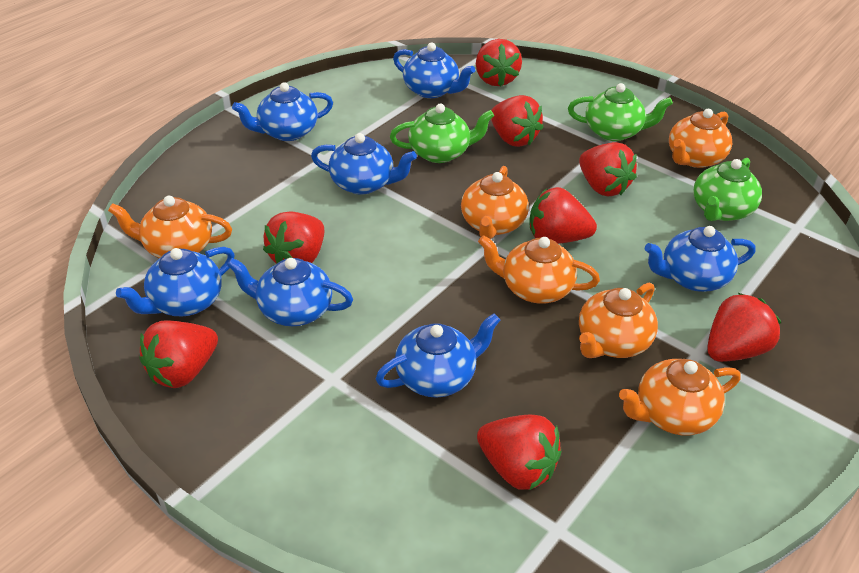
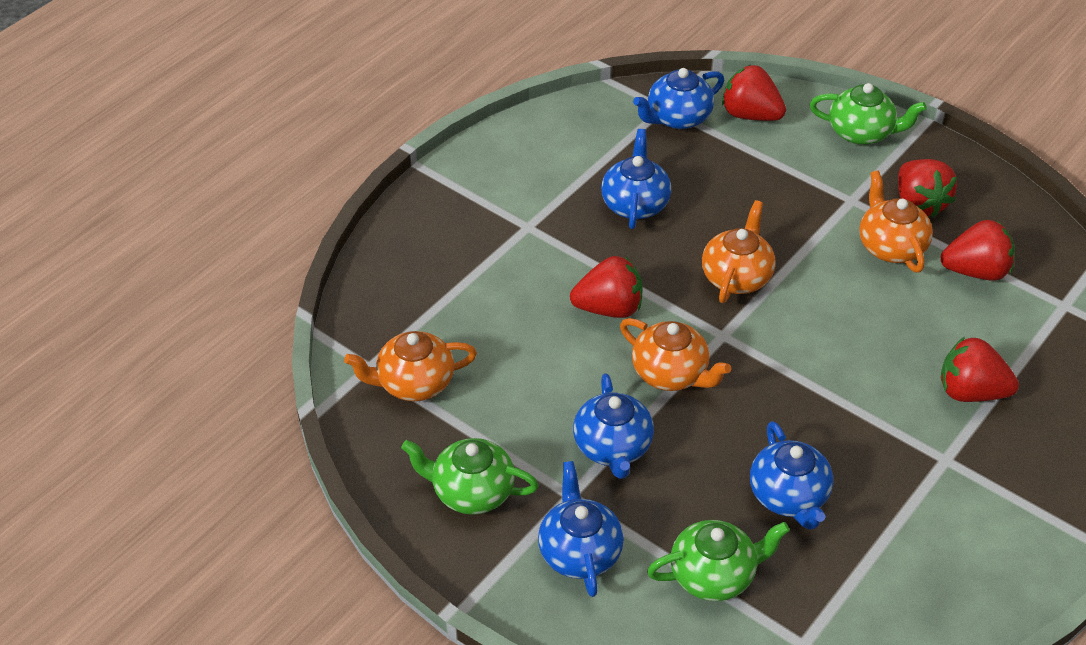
blue teapot: 7 -> 5
orange teapot: 6 -> 4
red strawberry: 8 -> 5

